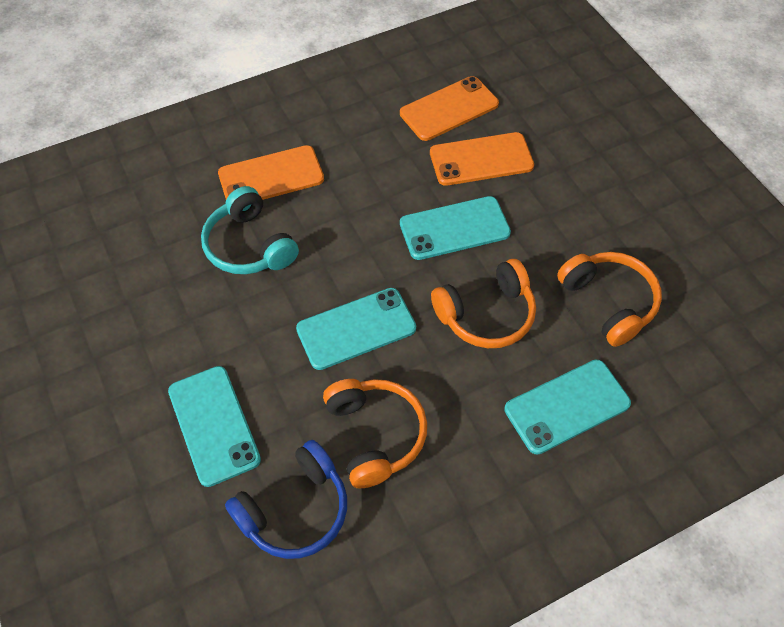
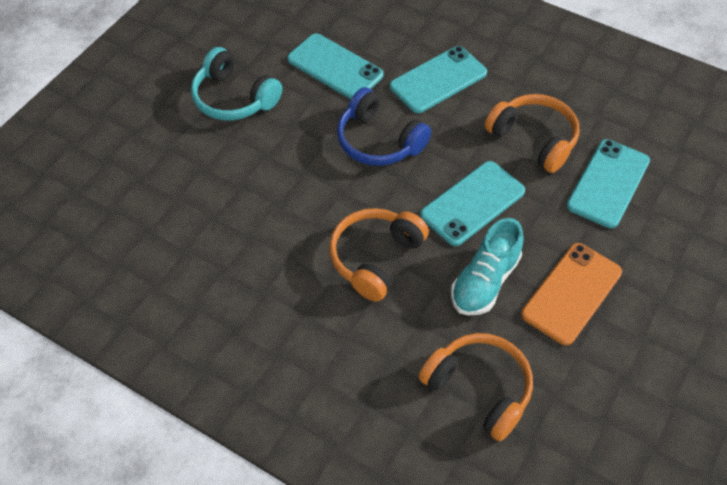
orange phone: 3 -> 1
turquoise shoe: 0 -> 1

